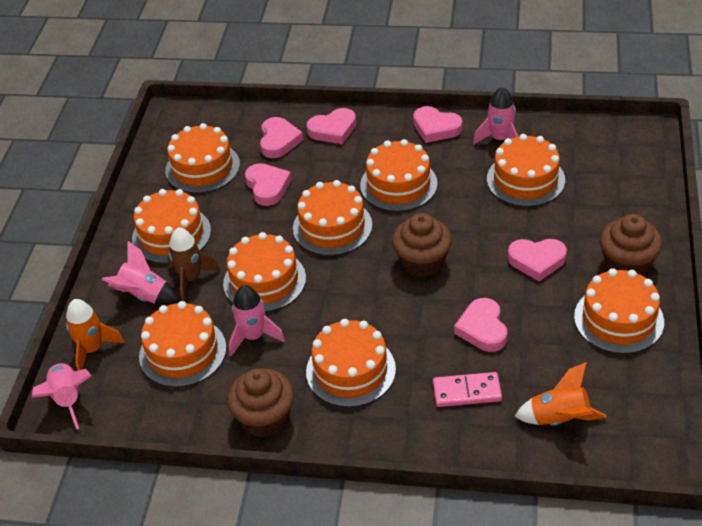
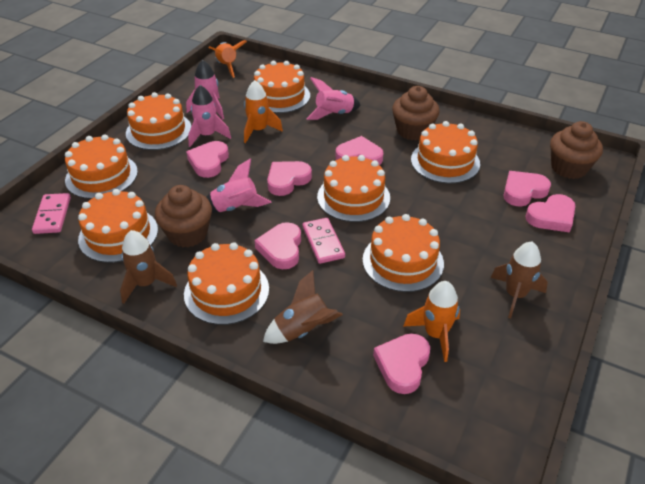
brown rocket: 1 -> 3
orange cake: 9 -> 8
orange rocket: 2 -> 3
pink domino: 1 -> 2
pink heart: 6 -> 7

